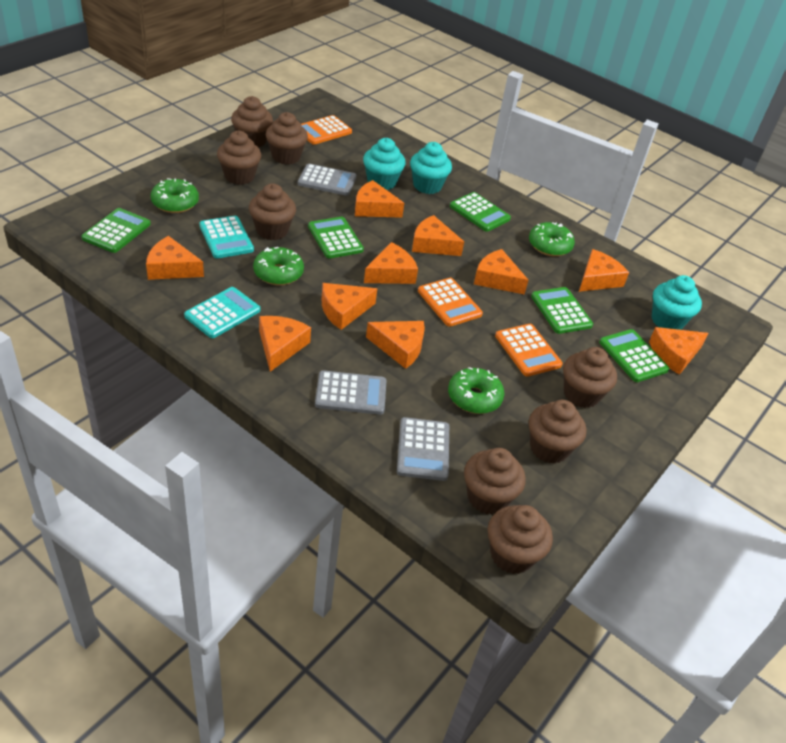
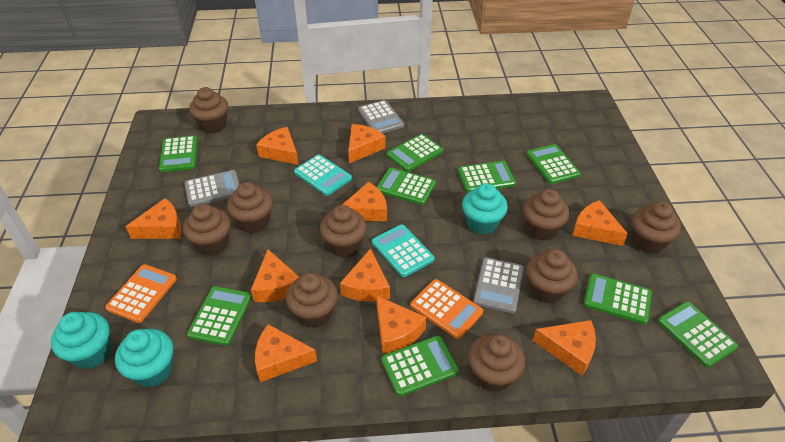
brown cupcake: 8 -> 9
green calculator: 5 -> 9
green donut: 4 -> 0
orange calculator: 3 -> 2

